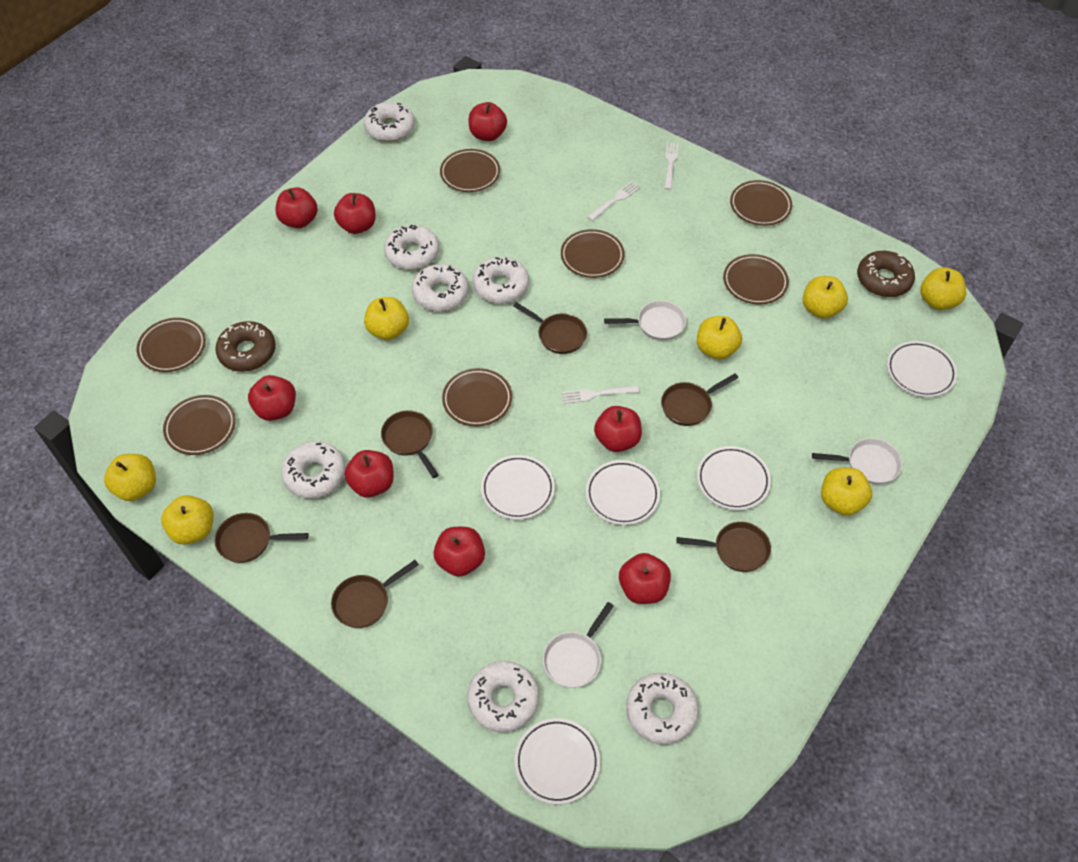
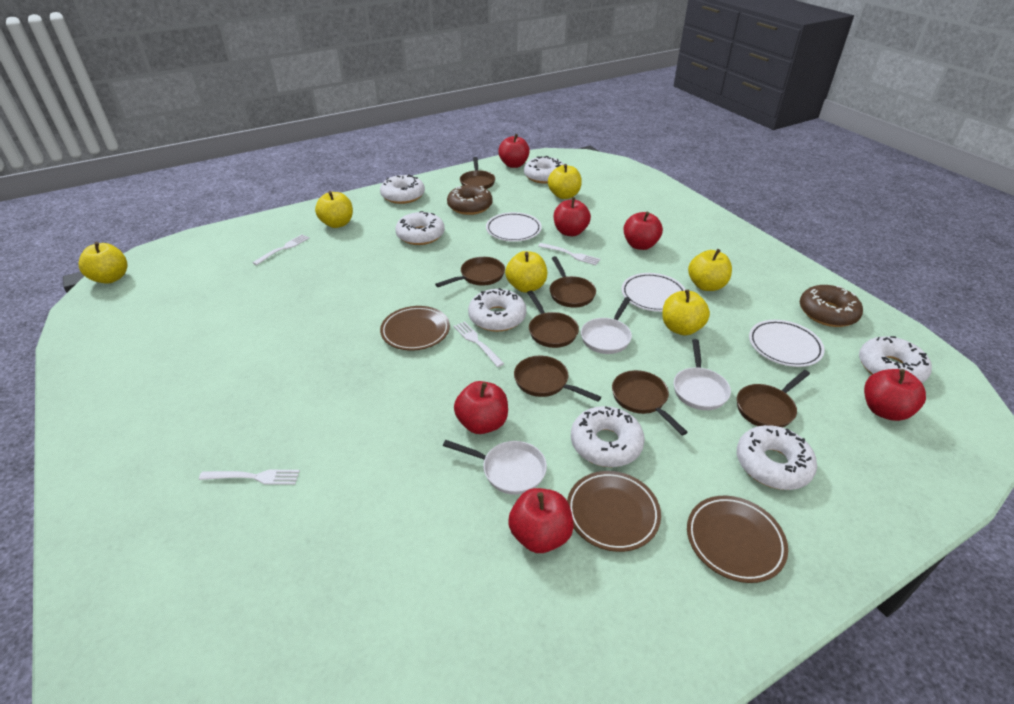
brown pan: 6 -> 7
brown plate: 7 -> 3
red apple: 8 -> 6
white fork: 3 -> 4
white plate: 5 -> 3
yellow apple: 7 -> 6

